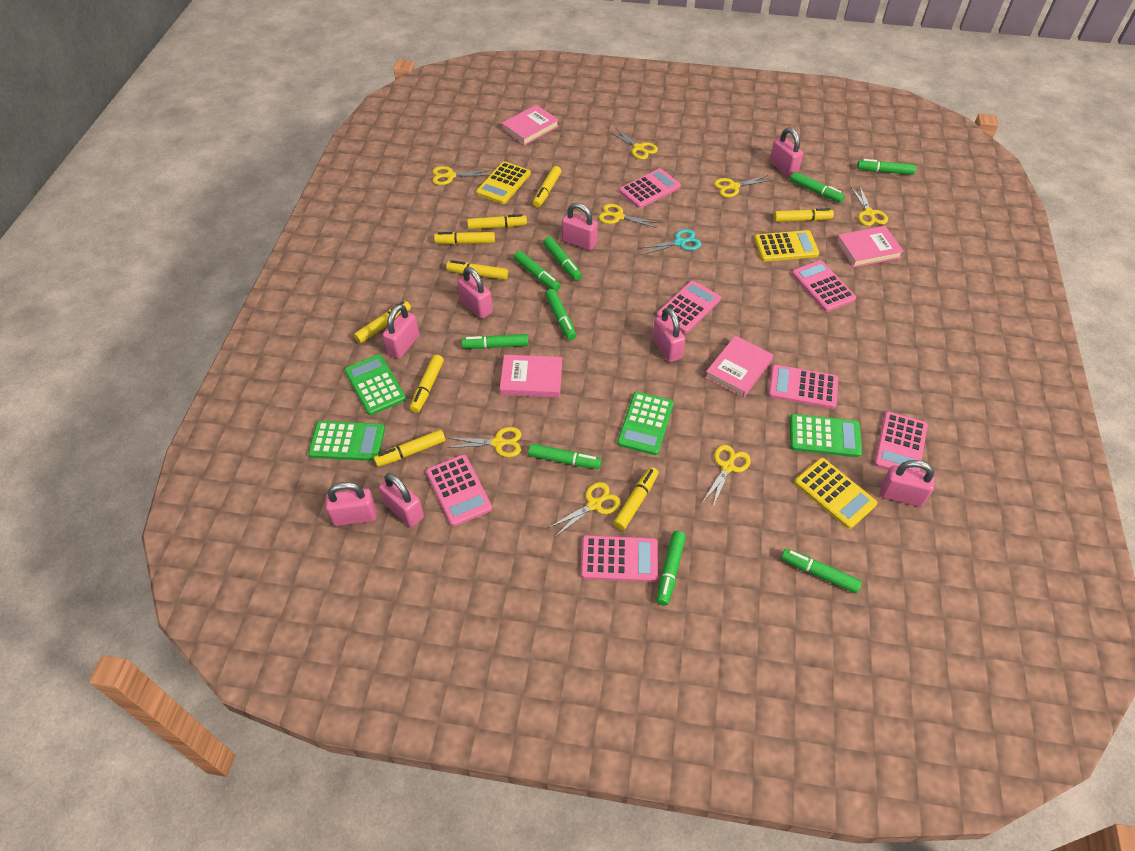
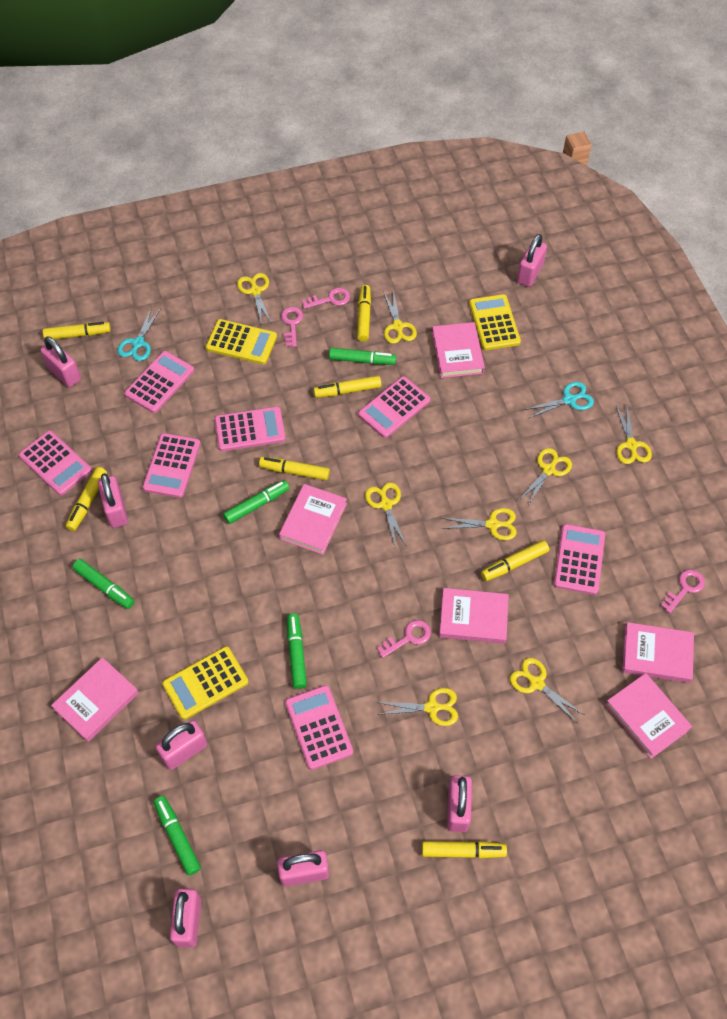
green calculator: 4 -> 0
green marker: 9 -> 5
pink book: 4 -> 6
pink key: 0 -> 4
pink padlock: 8 -> 7
turquoise scissors: 1 -> 2
yellow marker: 9 -> 7

